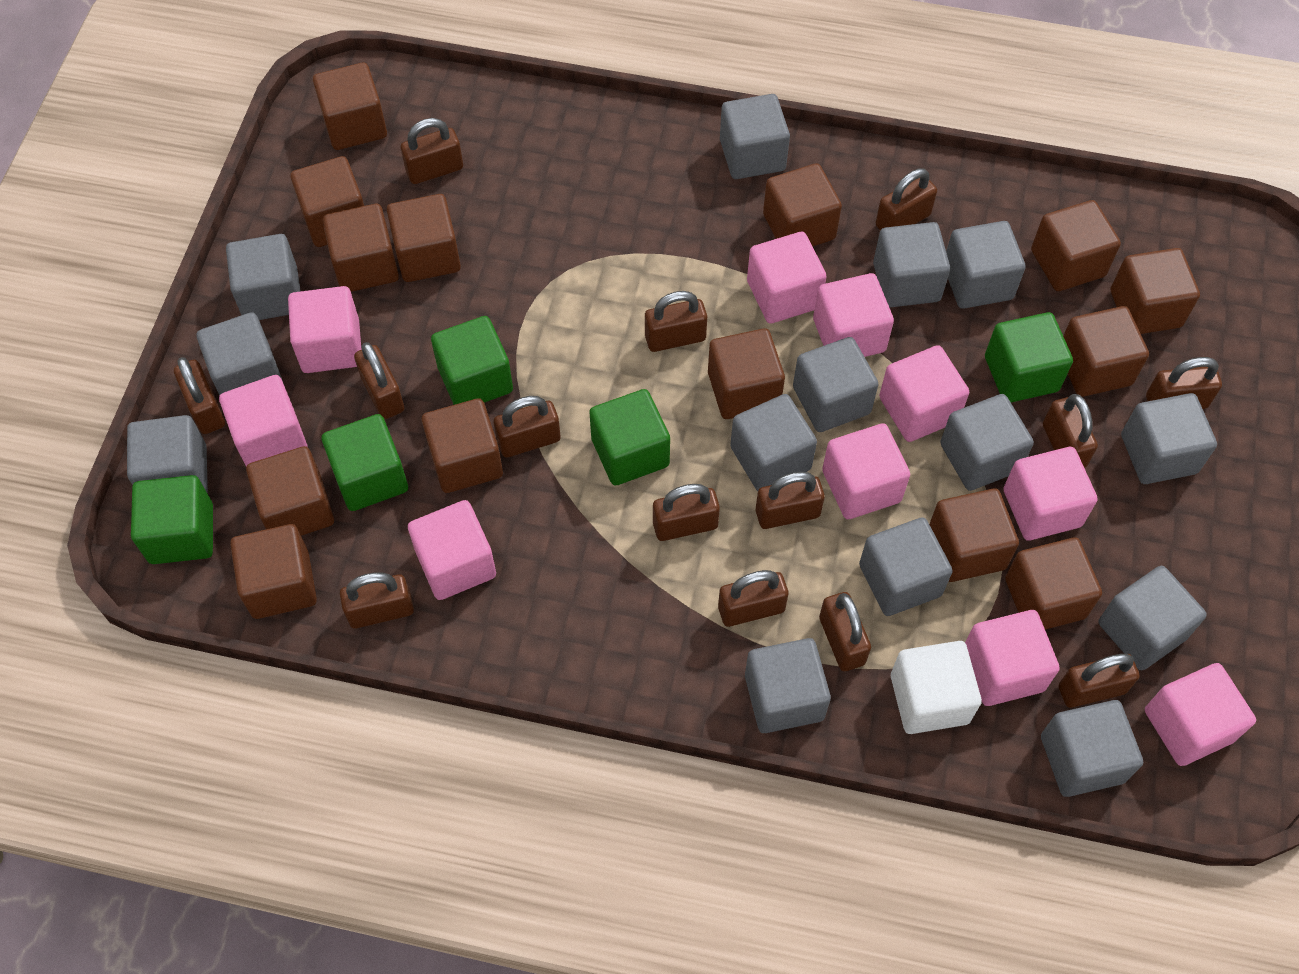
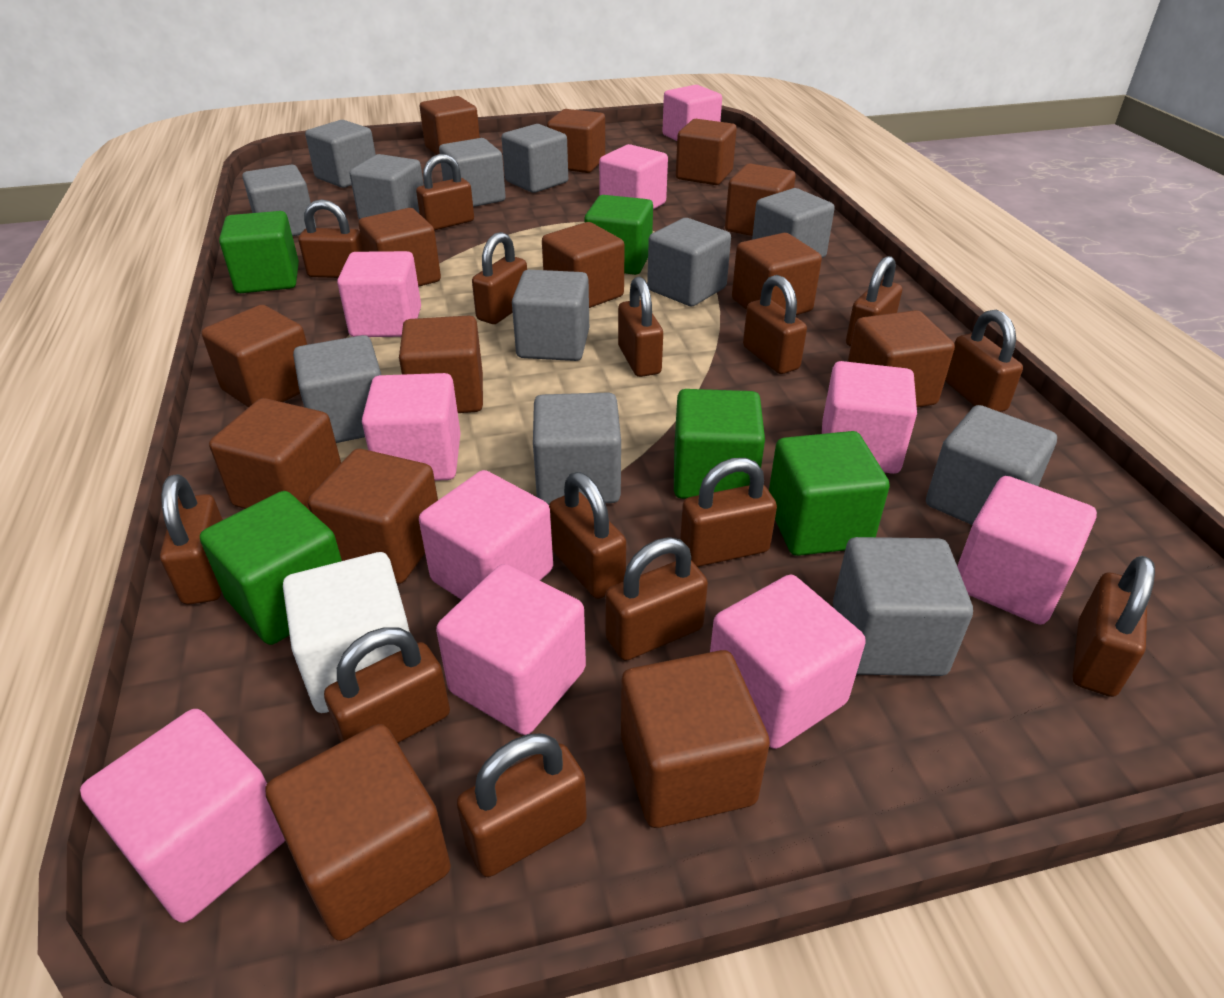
grey cube: 14 -> 12

